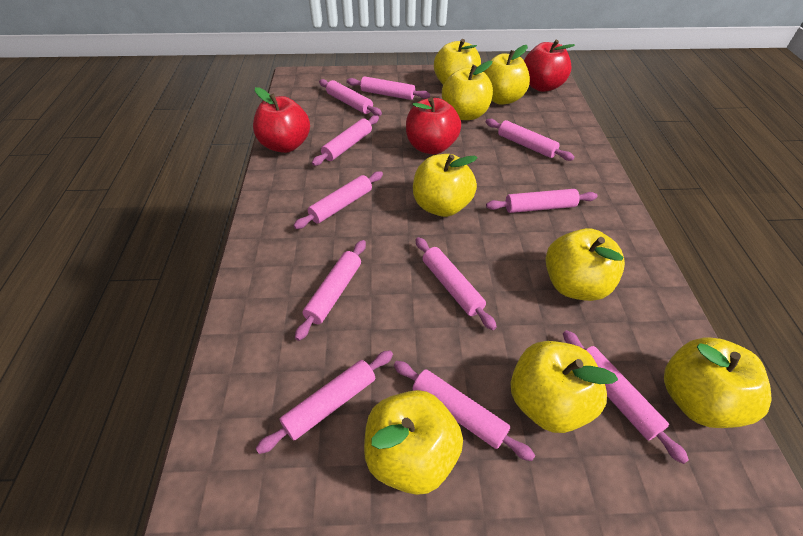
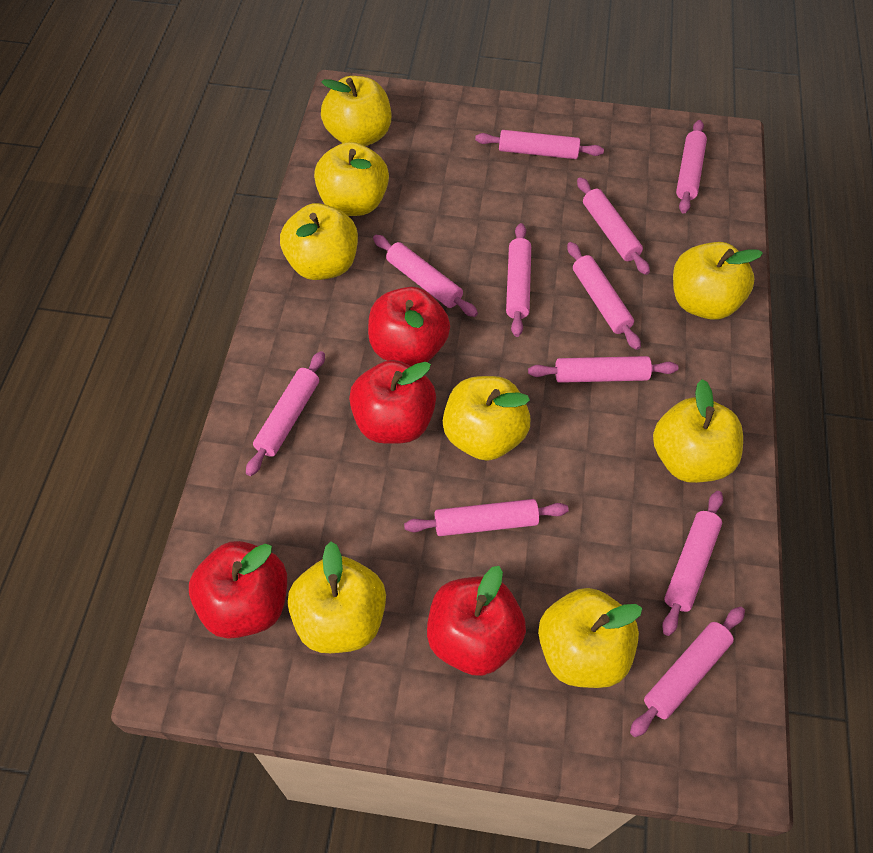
red apple: 3 -> 4

